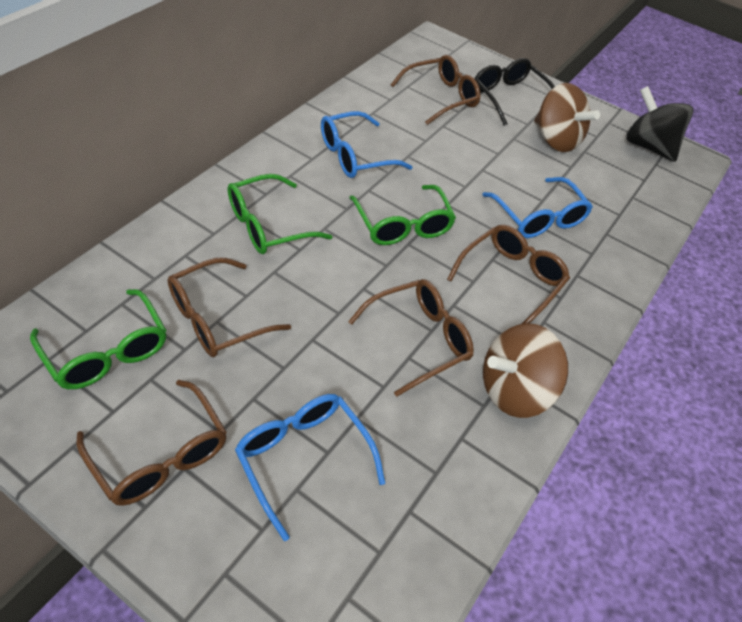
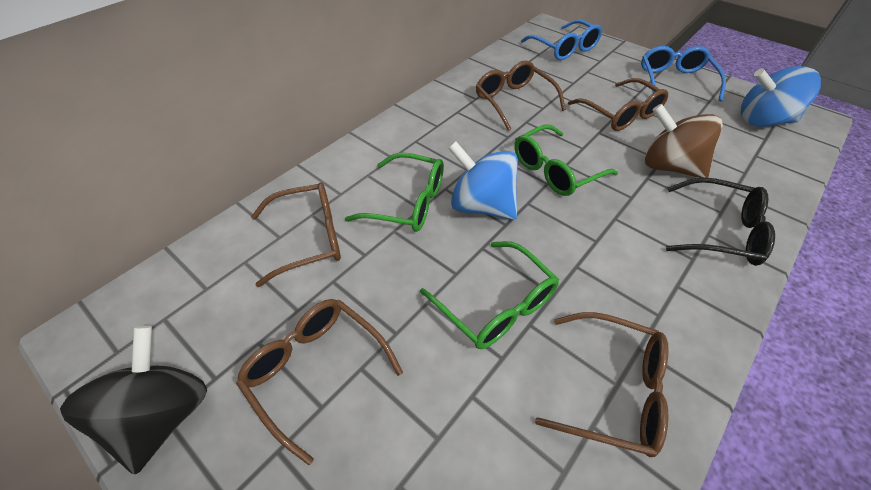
blue glasses: 3 -> 2
blue spinning top: 0 -> 2
brown spinning top: 2 -> 1

